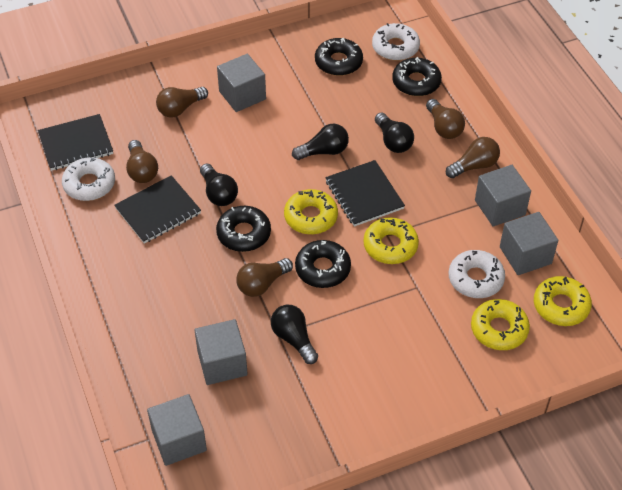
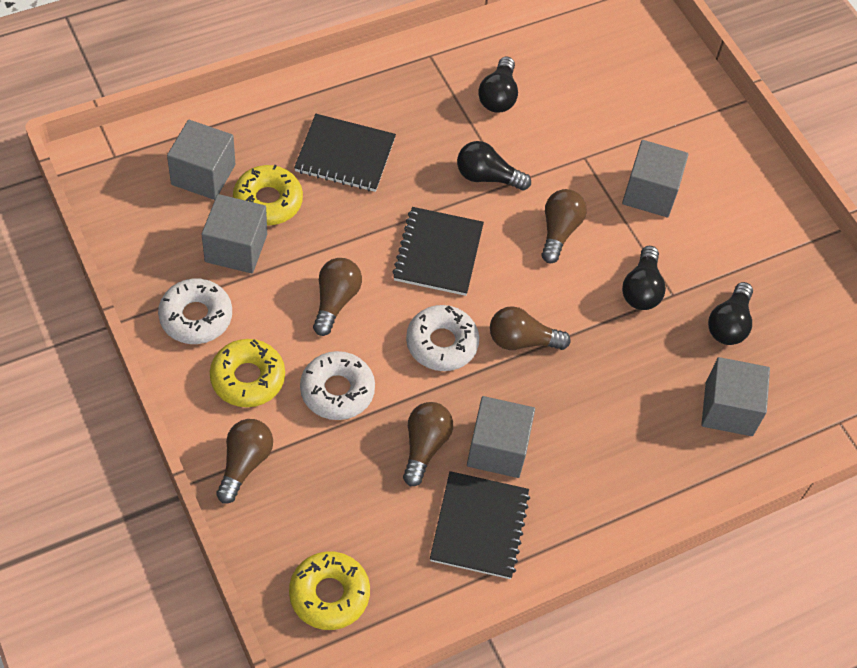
black donut: 4 -> 0
yellow donut: 4 -> 3

